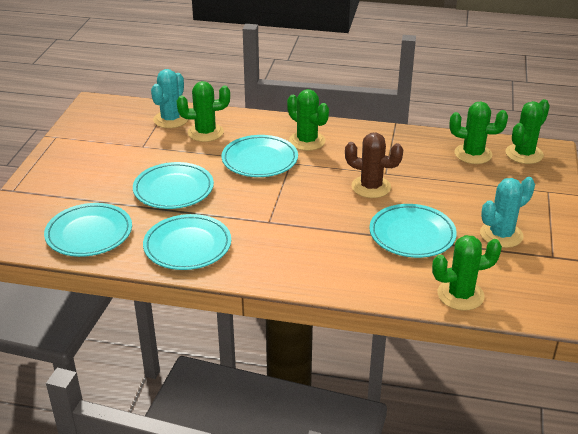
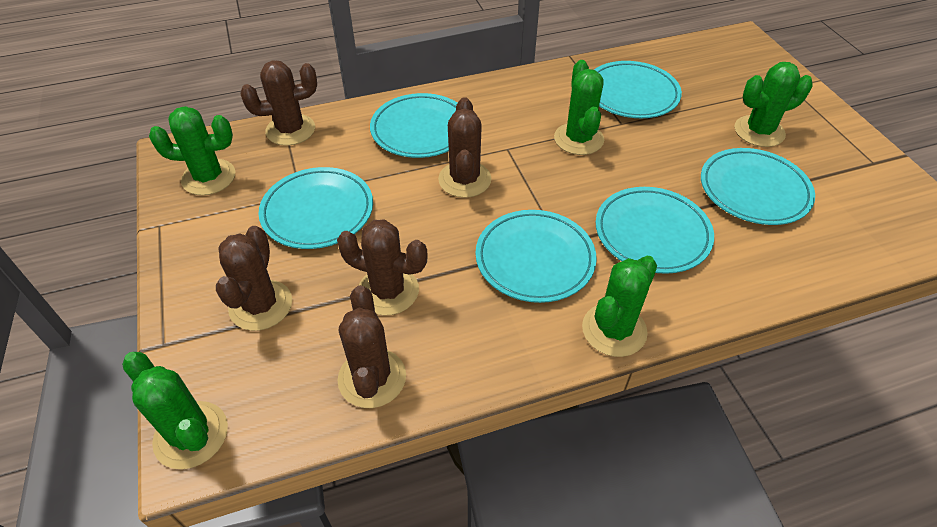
brown cactus: 1 -> 5
turquoise cactus: 2 -> 0
turquoise plate: 5 -> 6

